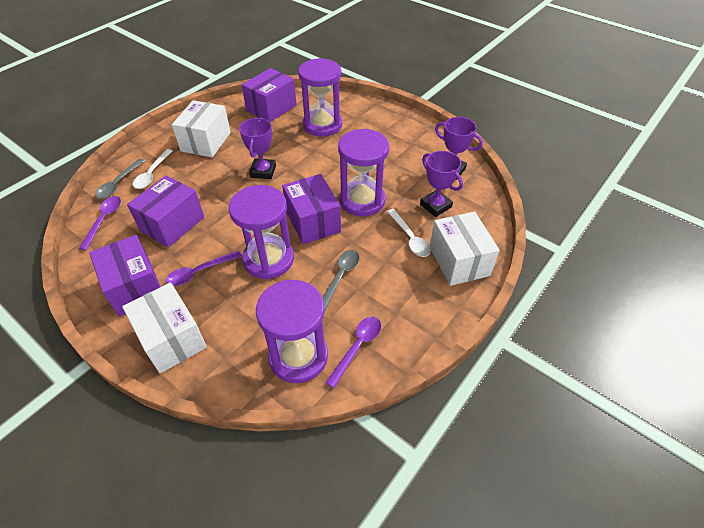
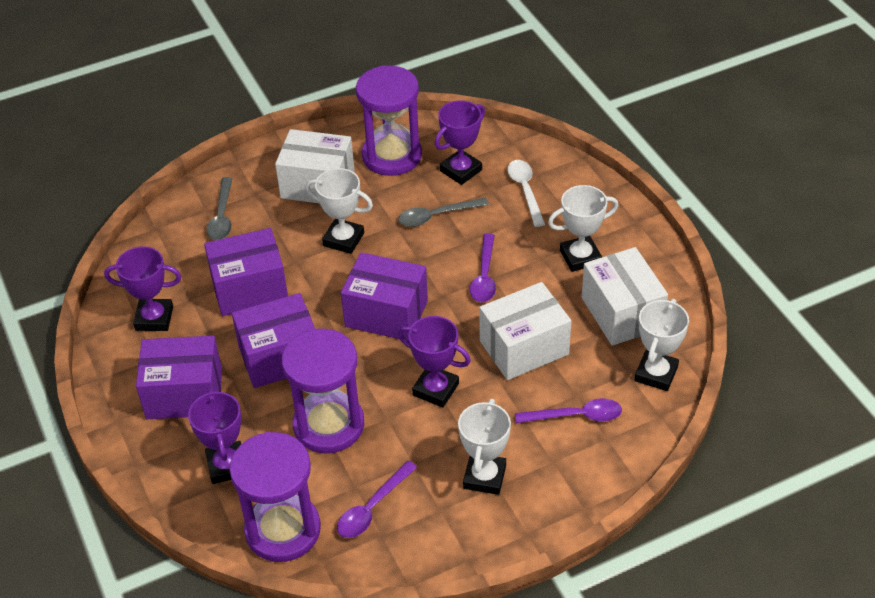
purple hourglass: 4 -> 3
purple trophy: 3 -> 4
white spoon: 2 -> 1
white trophy: 0 -> 4

